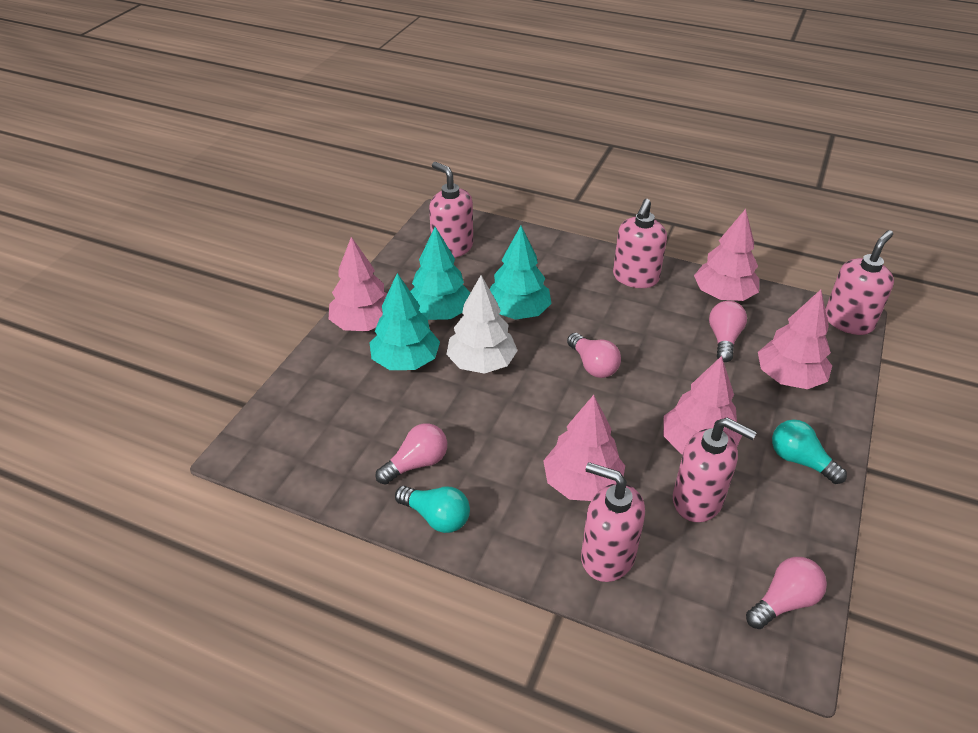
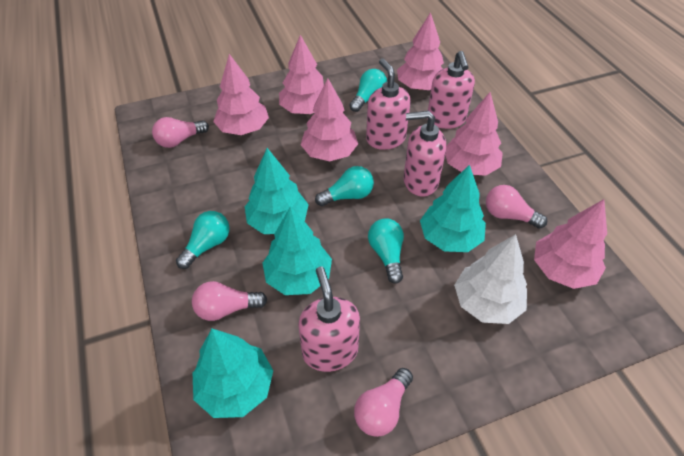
pink soap dispenser: 5 -> 4
pink tree: 5 -> 6
turquoise light bulb: 2 -> 4
turquoise tree: 3 -> 4

